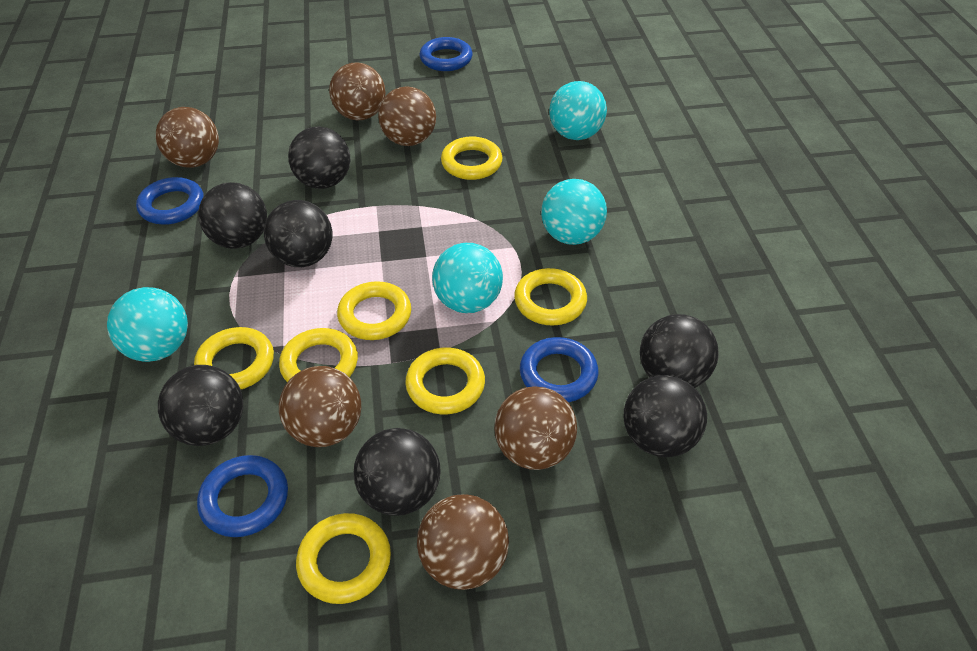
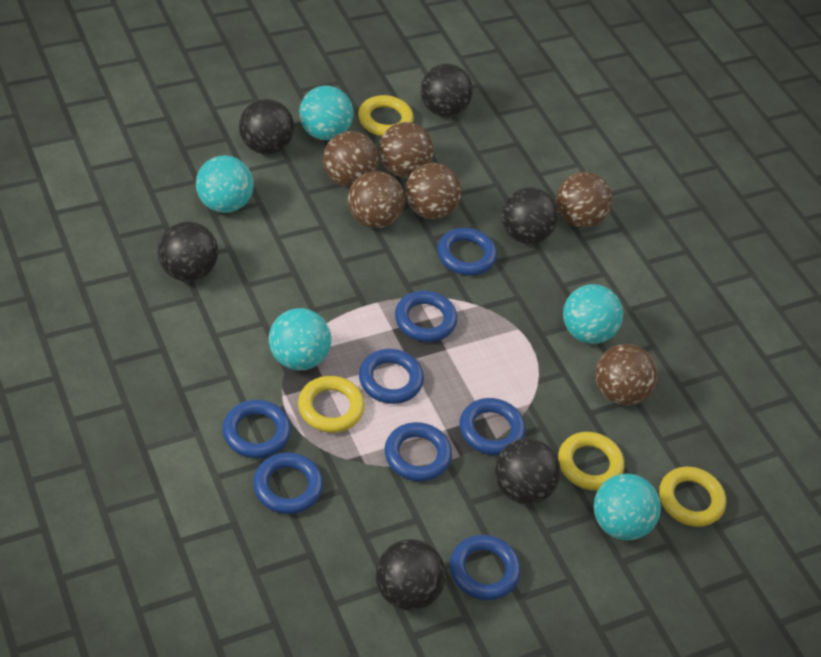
black ball: 7 -> 6
blue ring: 4 -> 8
turquoise ball: 4 -> 5
yellow ring: 7 -> 4

